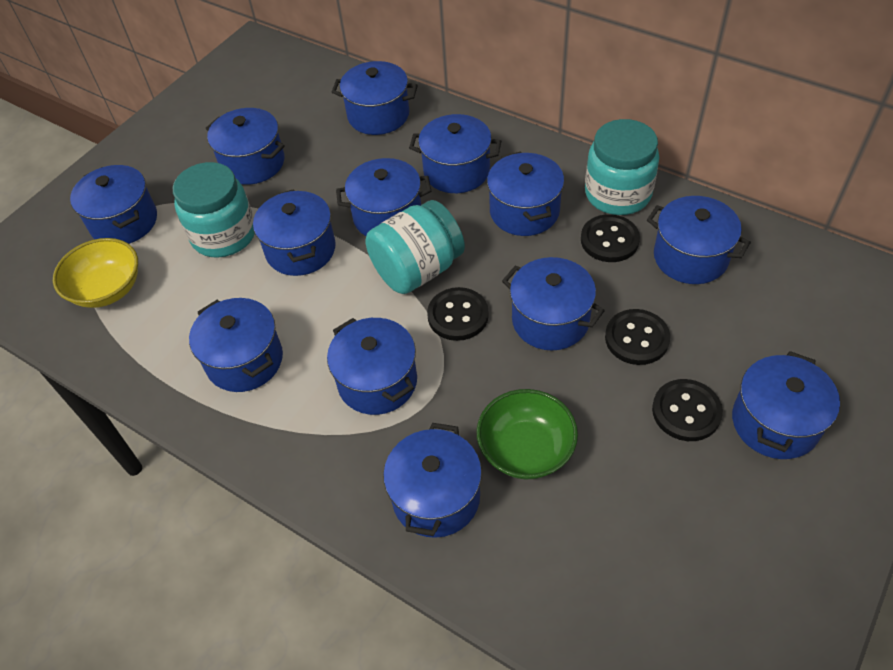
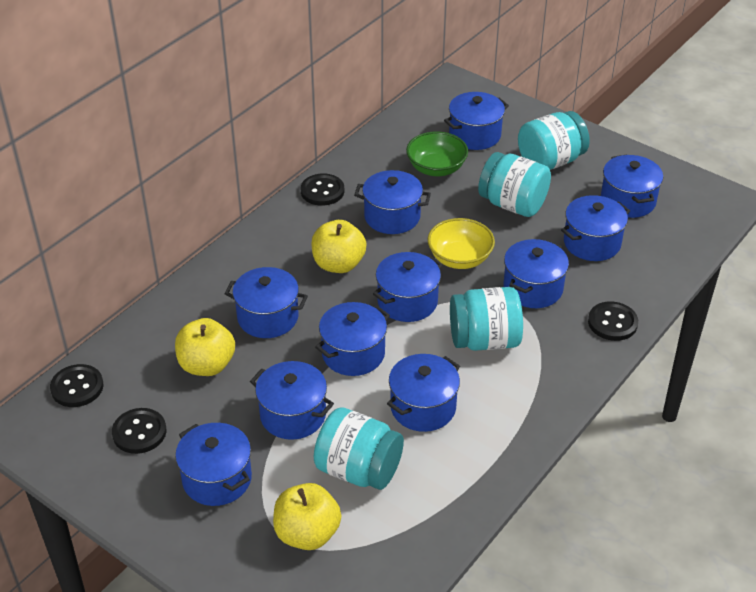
blue pot: 13 -> 11
turquoise jar: 3 -> 4
yellow apple: 0 -> 3

